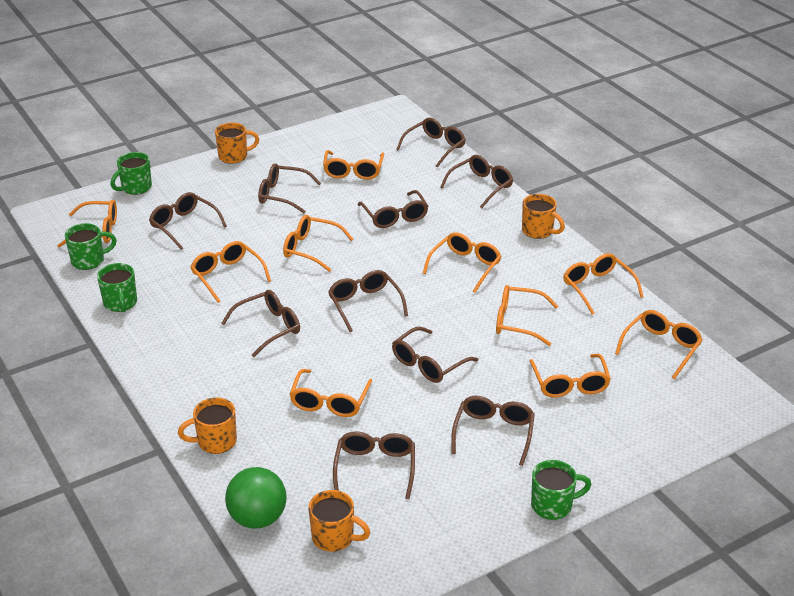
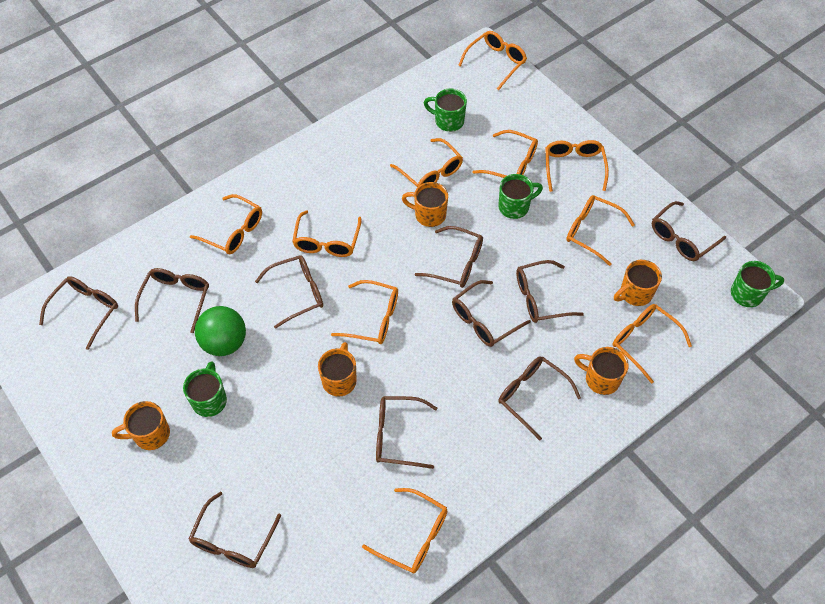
orange mug: 4 -> 5

